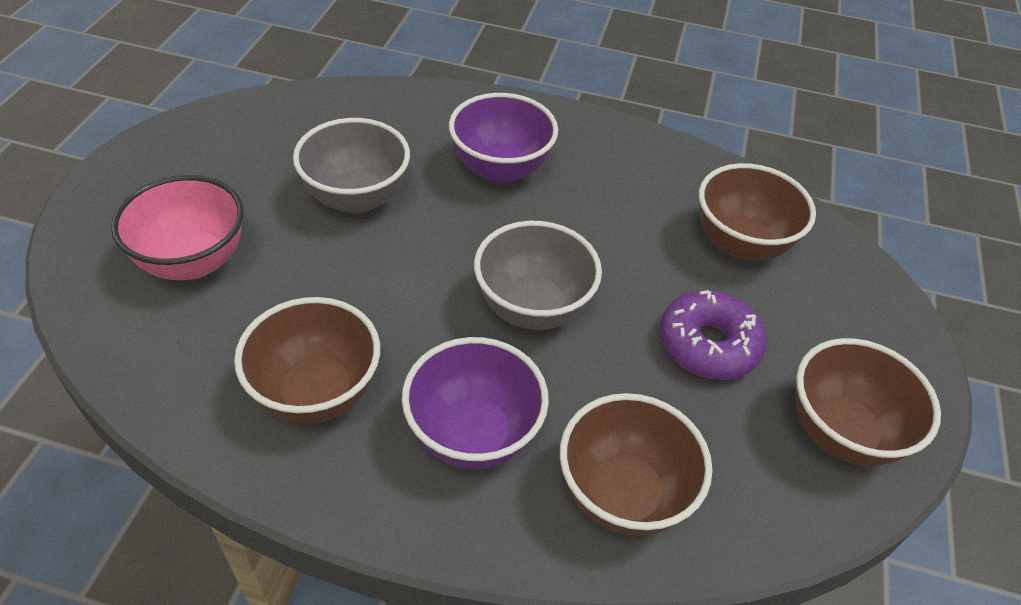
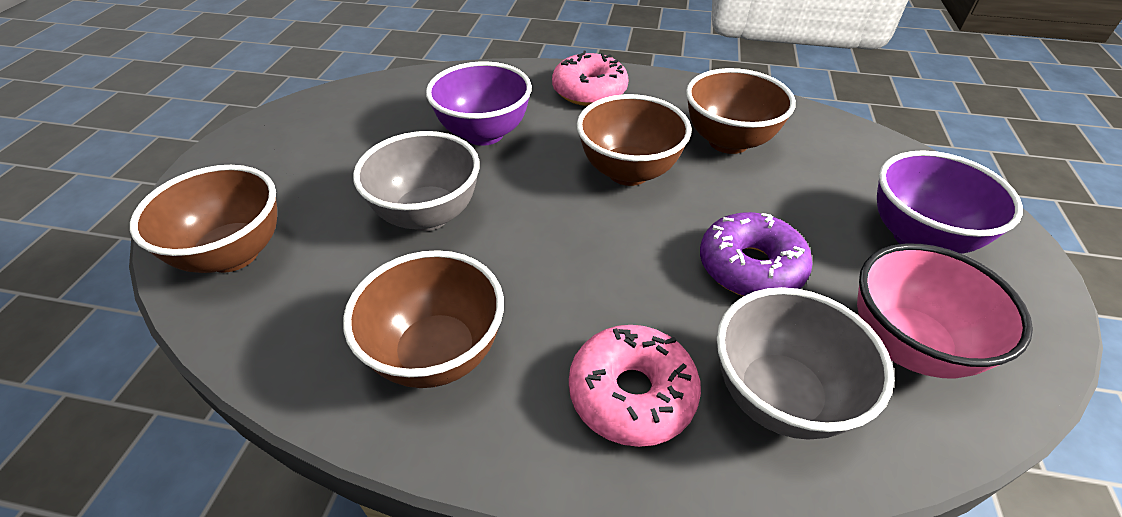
pink donut: 0 -> 2

